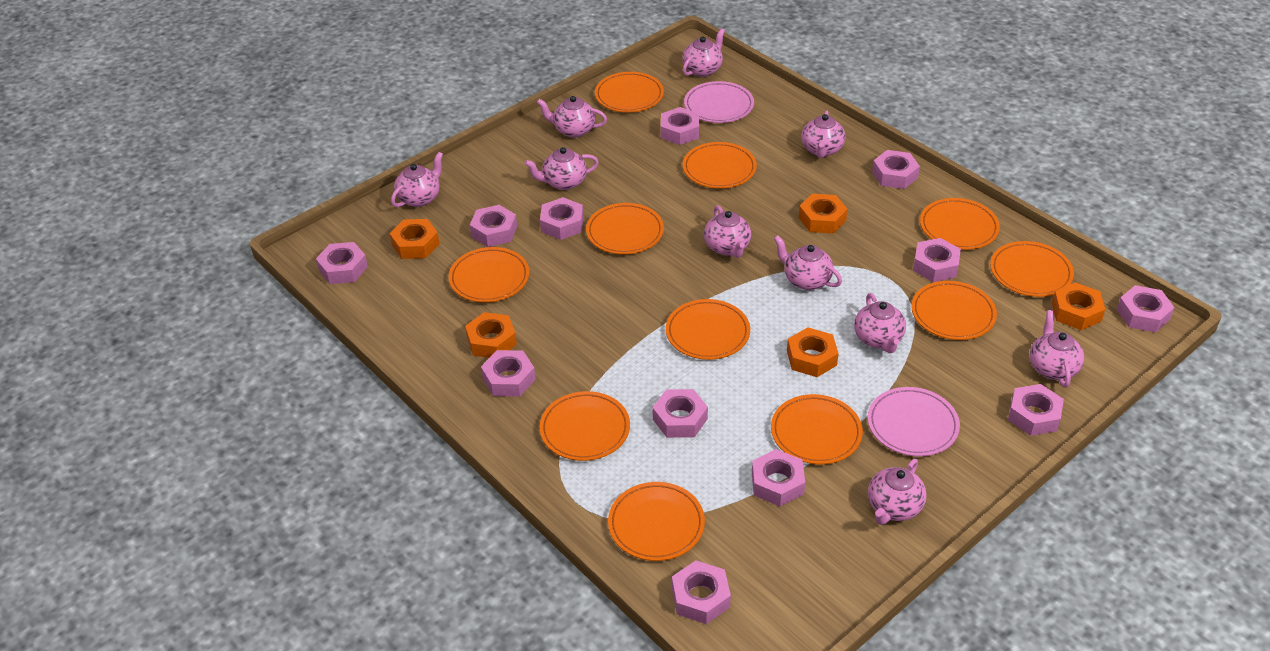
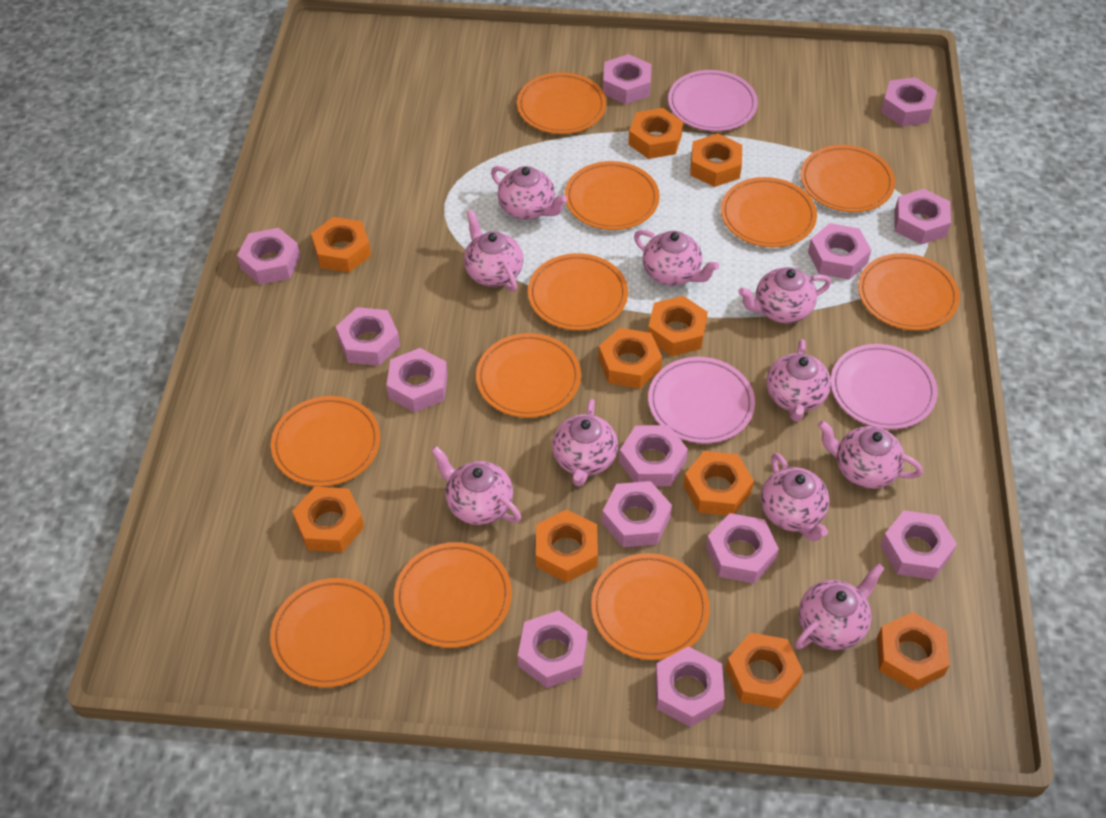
orange nut: 5 -> 10
pink nut: 12 -> 13
pink plate: 2 -> 3

